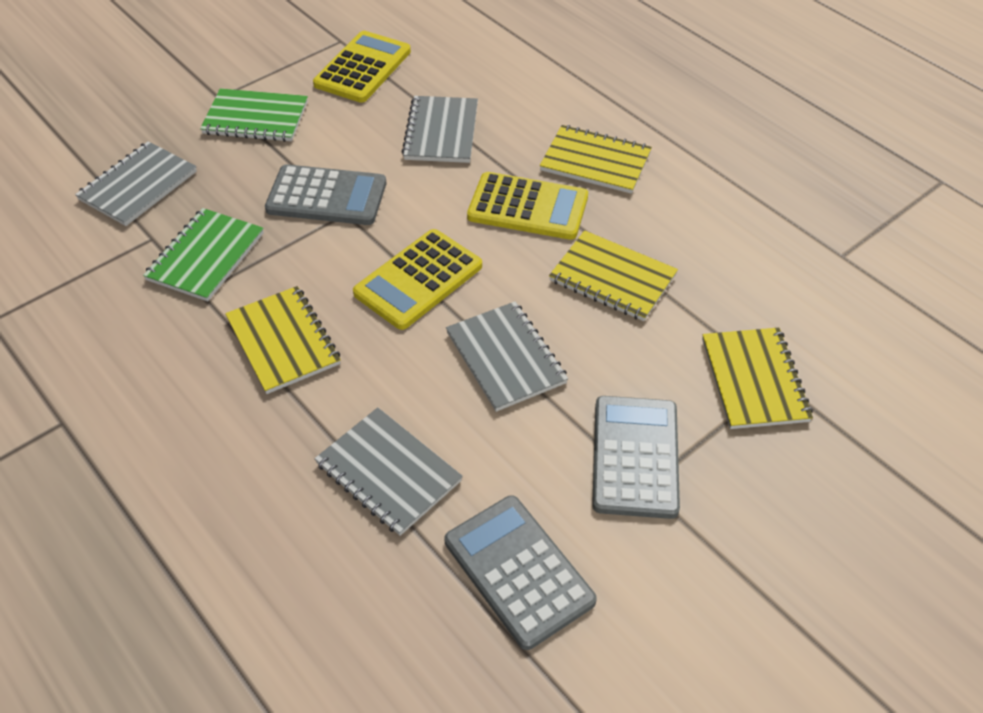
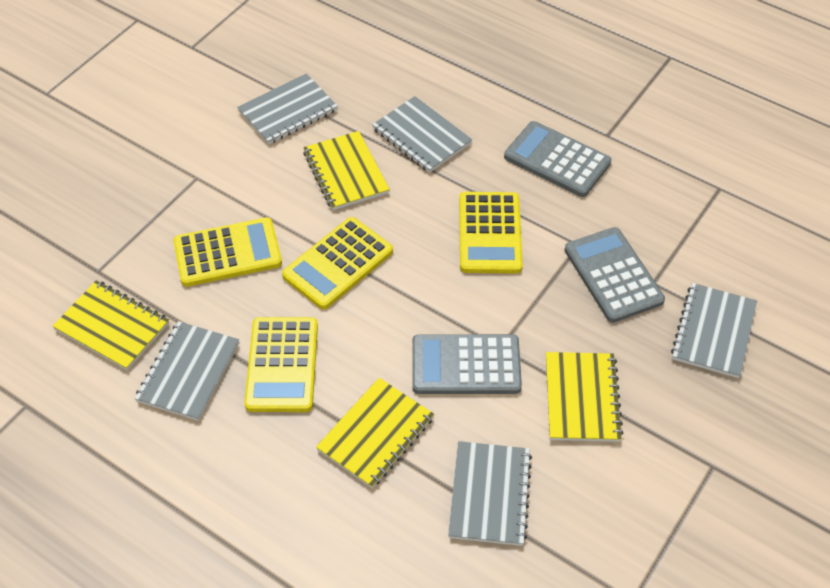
green notebook: 2 -> 0
grey notebook: 4 -> 5
yellow calculator: 3 -> 4

